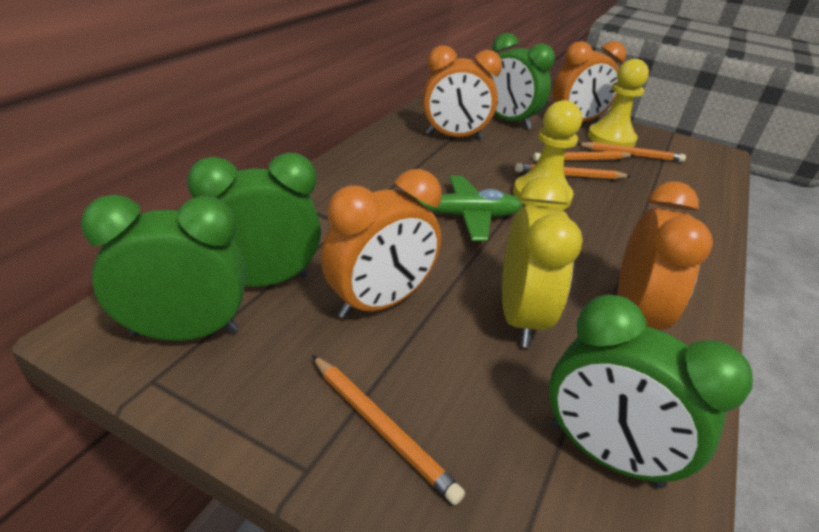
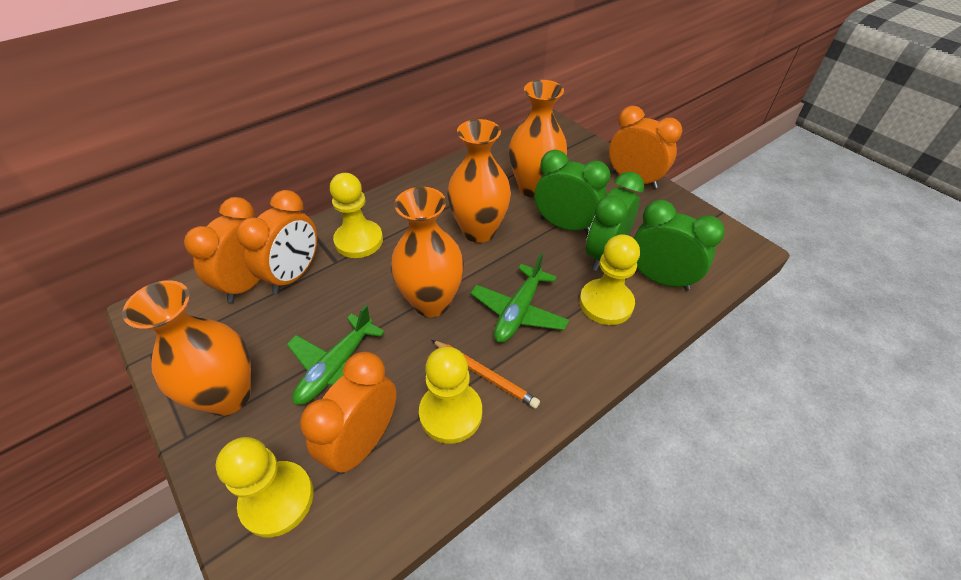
green clock: 4 -> 3
green plane: 1 -> 2
orange pencil: 4 -> 1
orange vase: 0 -> 4
yellow clock: 1 -> 0
yellow pawn: 2 -> 4

